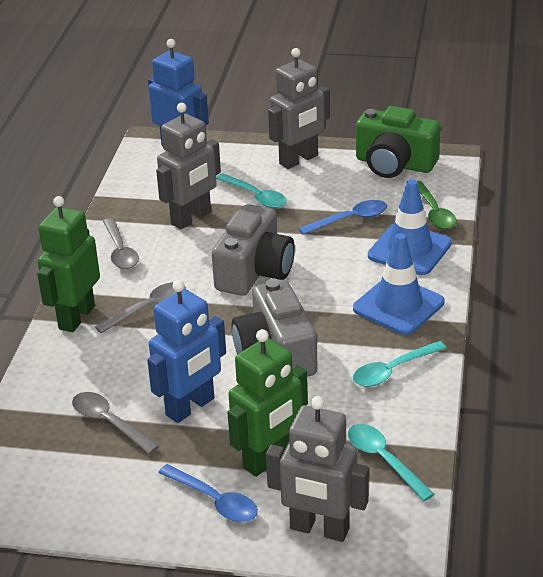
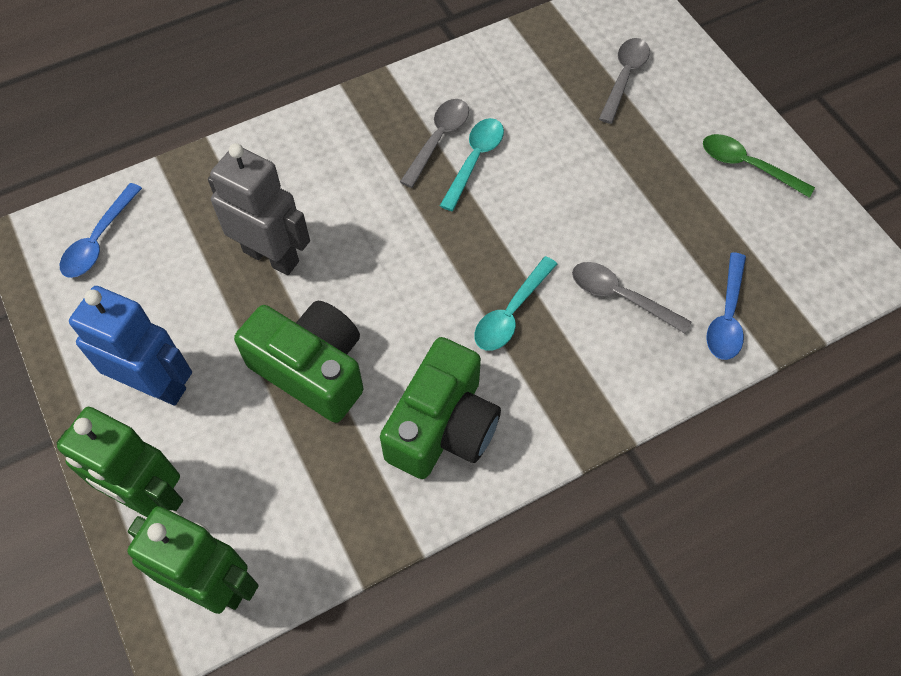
blue robot: 2 -> 1
blue traffic cone: 2 -> 0
green camera: 1 -> 2
grey camera: 2 -> 0
grey robot: 3 -> 1
turquoise spoon: 3 -> 2

